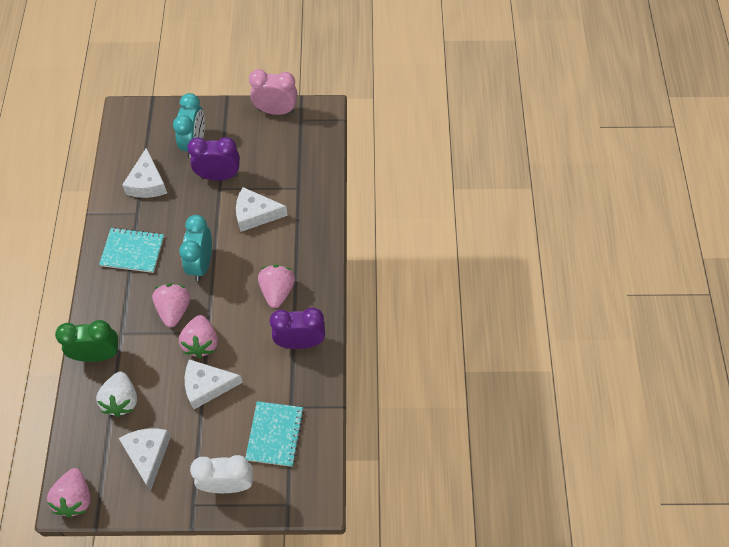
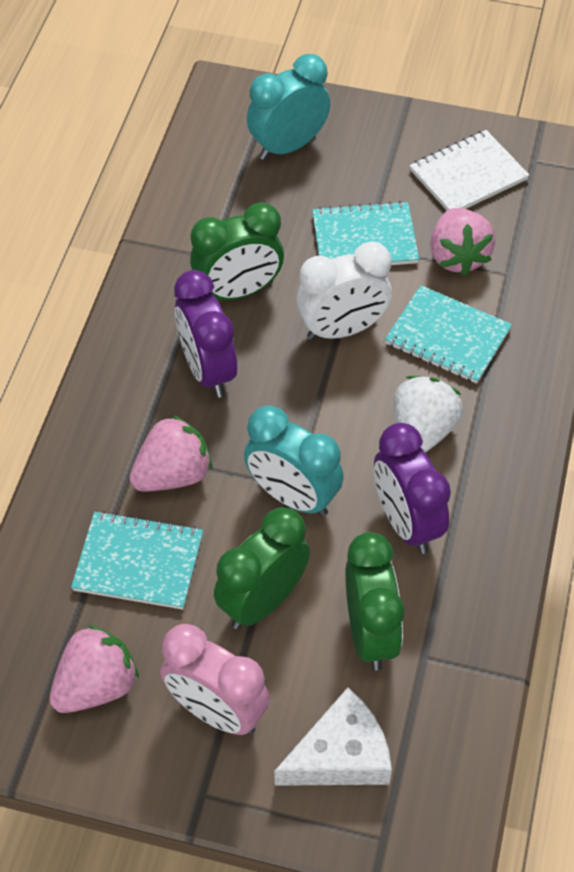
green clock: 1 -> 3
pink strawberry: 4 -> 3
turquoise notebook: 2 -> 3
white cheese: 4 -> 1
white notebook: 0 -> 1

